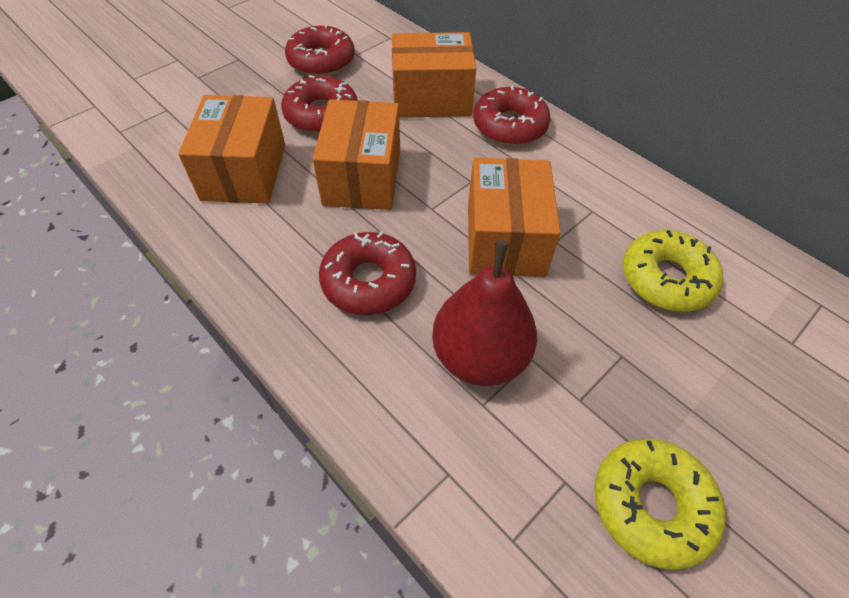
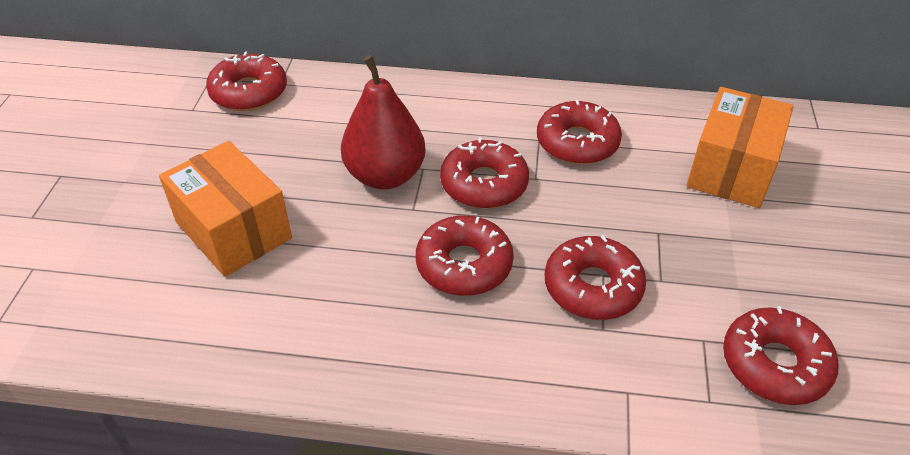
orange box: 4 -> 2
red donut: 4 -> 6
yellow donut: 2 -> 0

